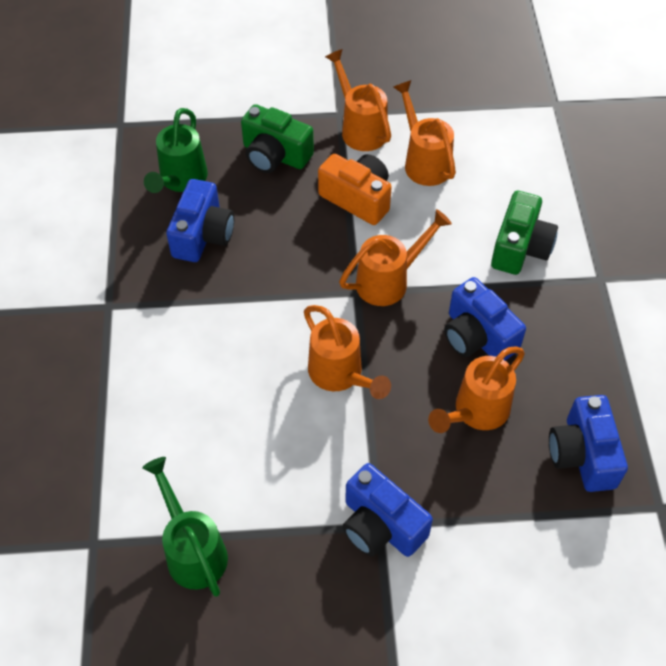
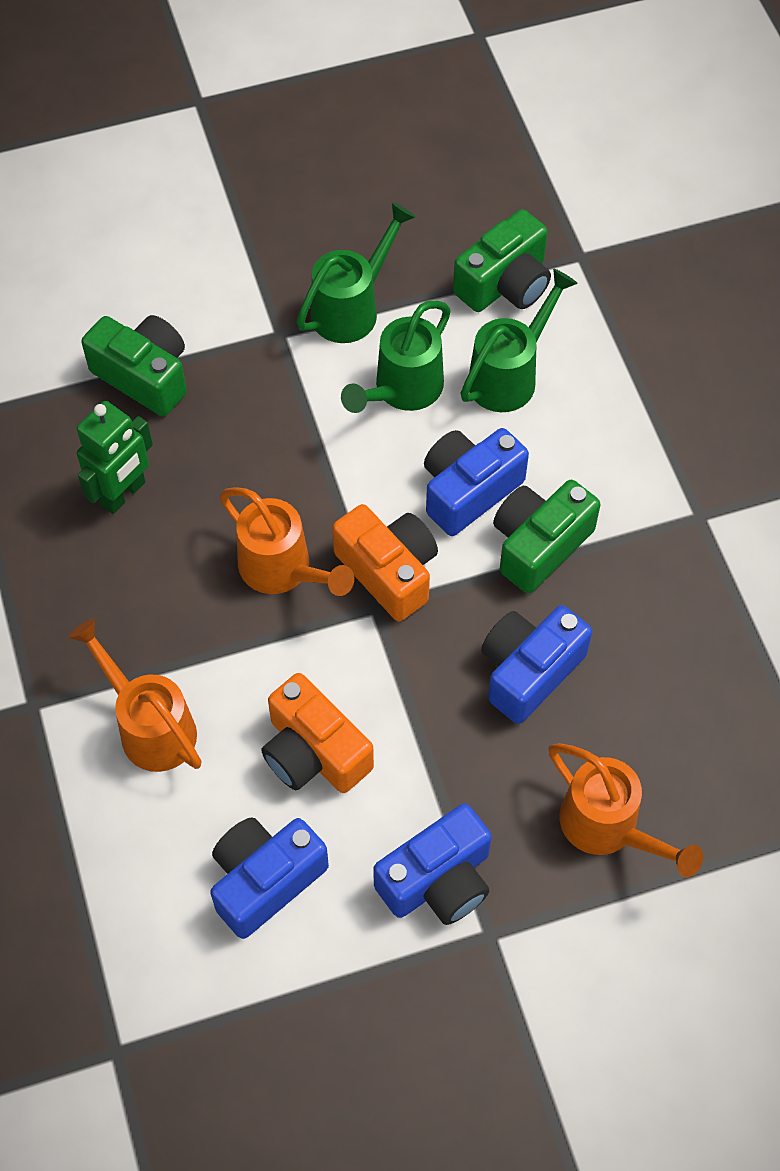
green camera: 2 -> 3
green robot: 0 -> 1
green watering can: 2 -> 3
orange camera: 1 -> 2
orange watering can: 5 -> 3

